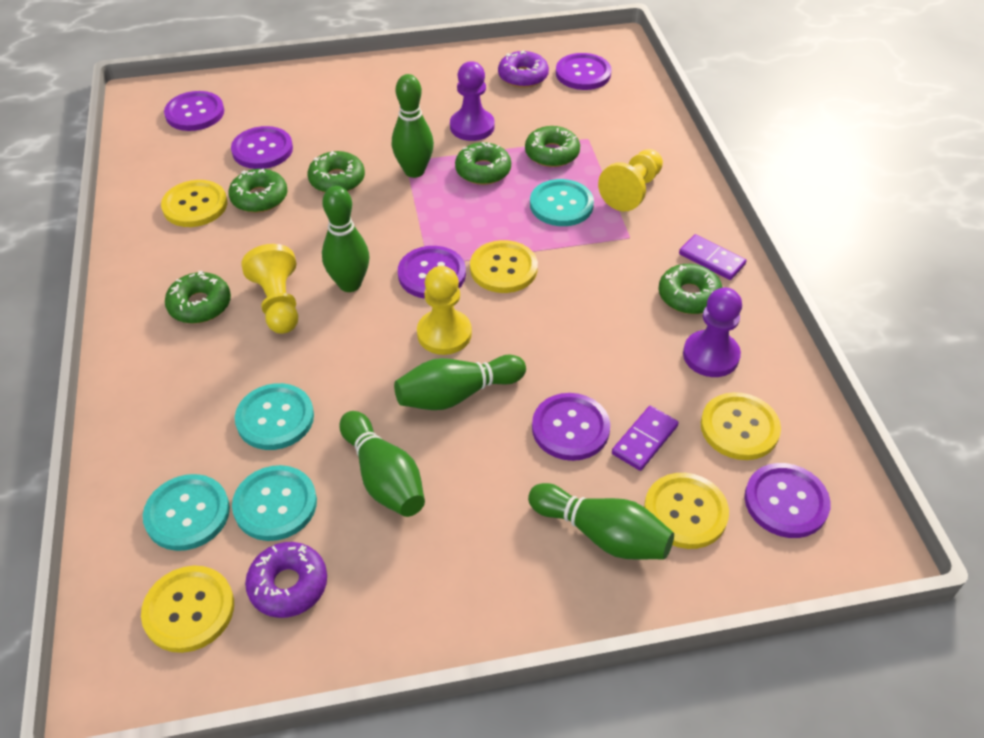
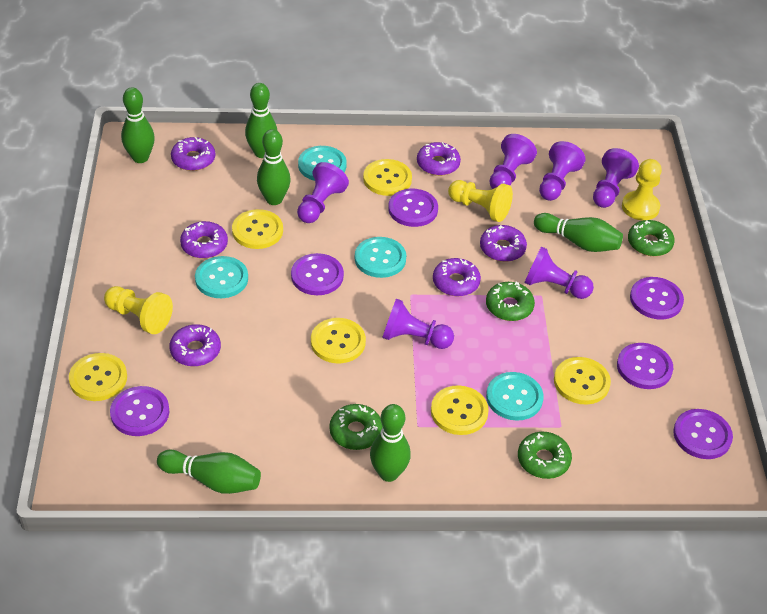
green bowling pin: 5 -> 6
green donut: 6 -> 4
purple domino: 2 -> 0
purple donut: 2 -> 6
purple pawn: 2 -> 6
yellow button: 5 -> 6

